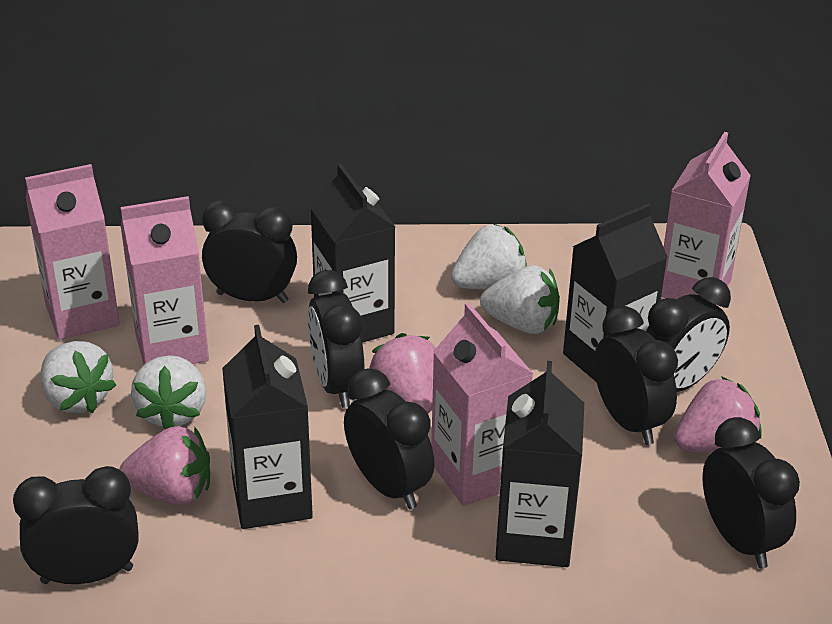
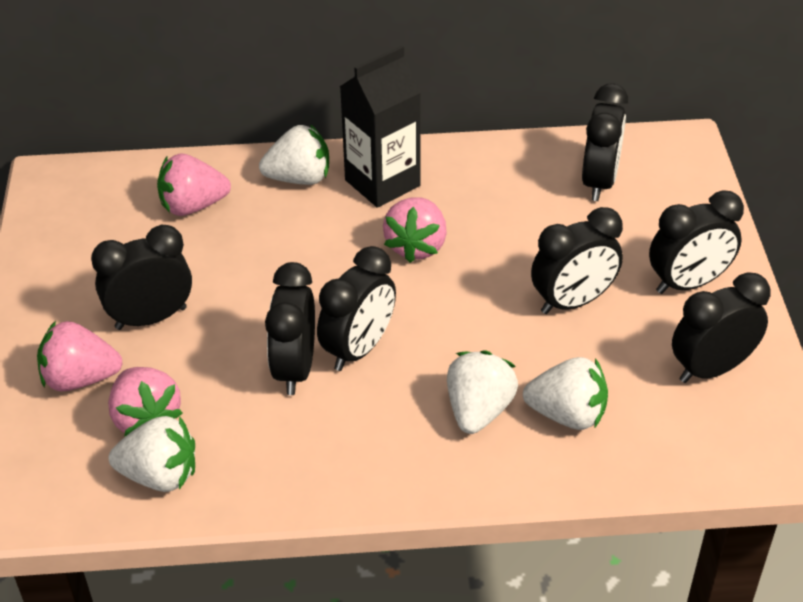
black carton: 4 -> 1
pink carton: 4 -> 0
pink strawberry: 3 -> 4

